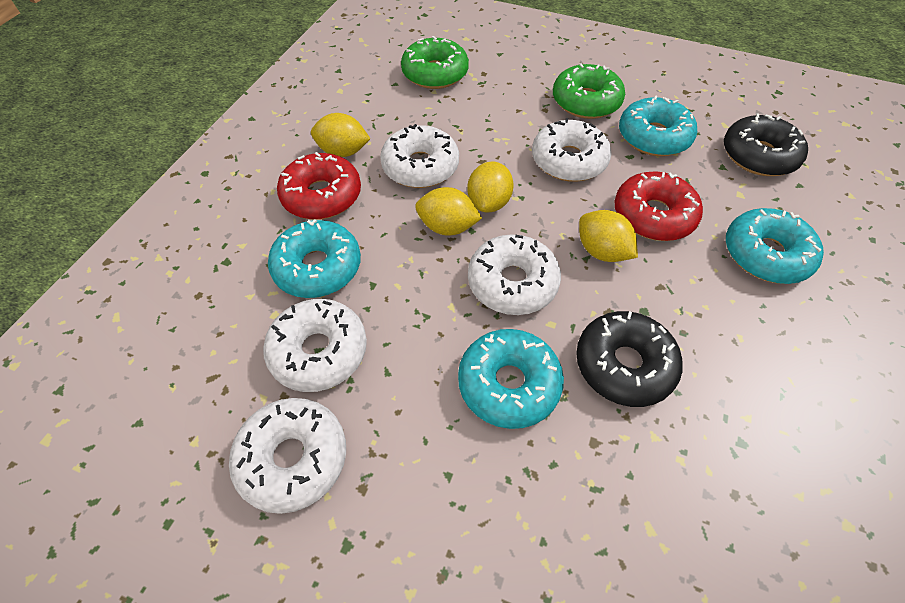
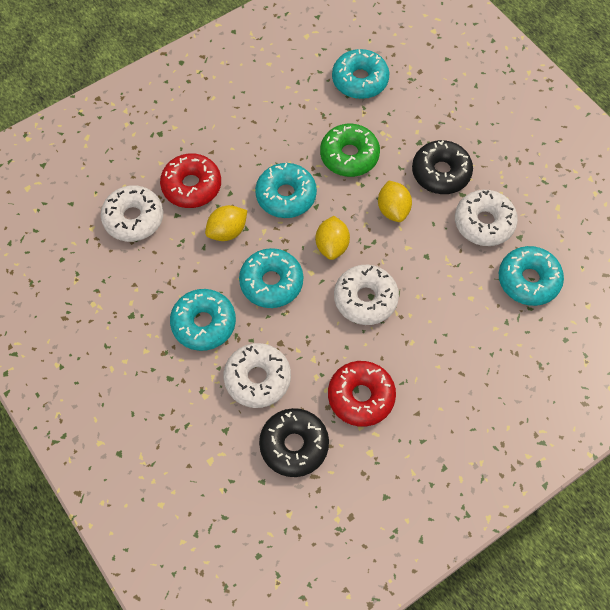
green donut: 2 -> 1
turquoise donut: 4 -> 5
white donut: 5 -> 4
yellow lemon: 4 -> 3

